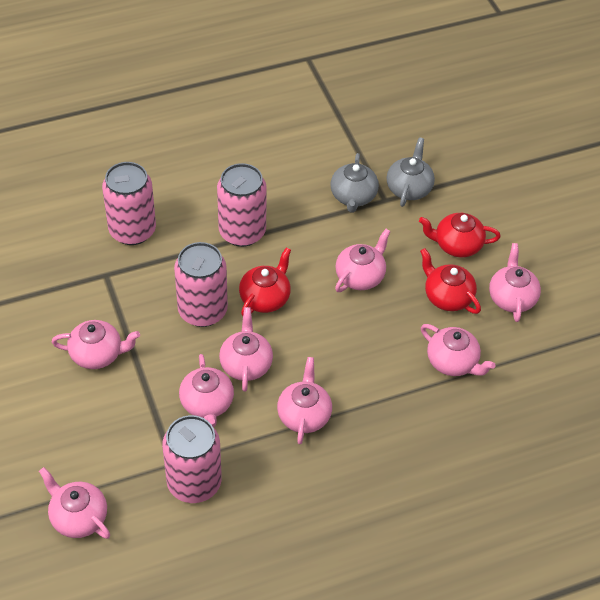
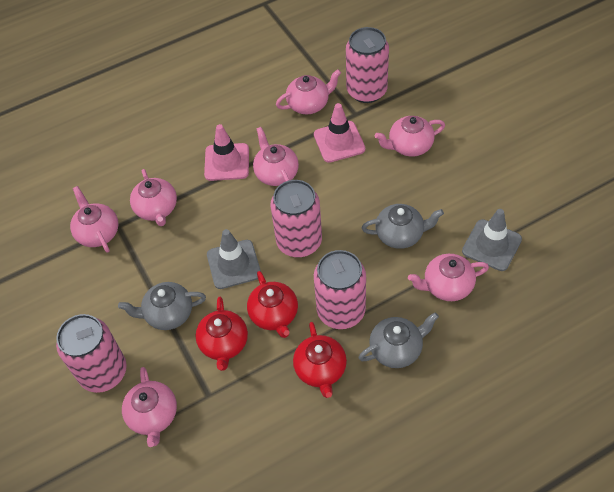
grey teapot: 2 -> 3
grey traffic cone: 0 -> 2
pink teapot: 8 -> 7
pink traffic cone: 0 -> 2

